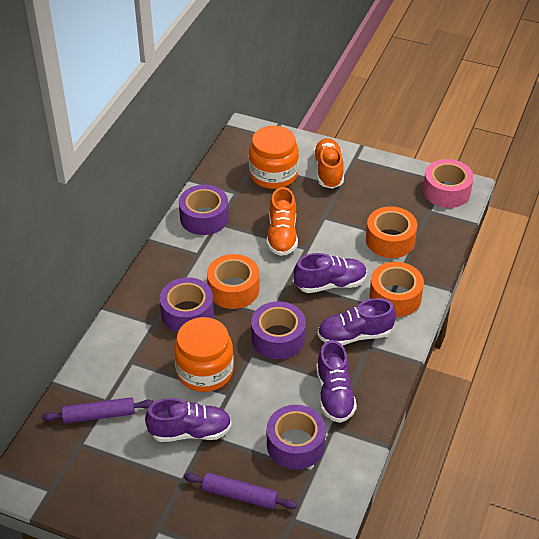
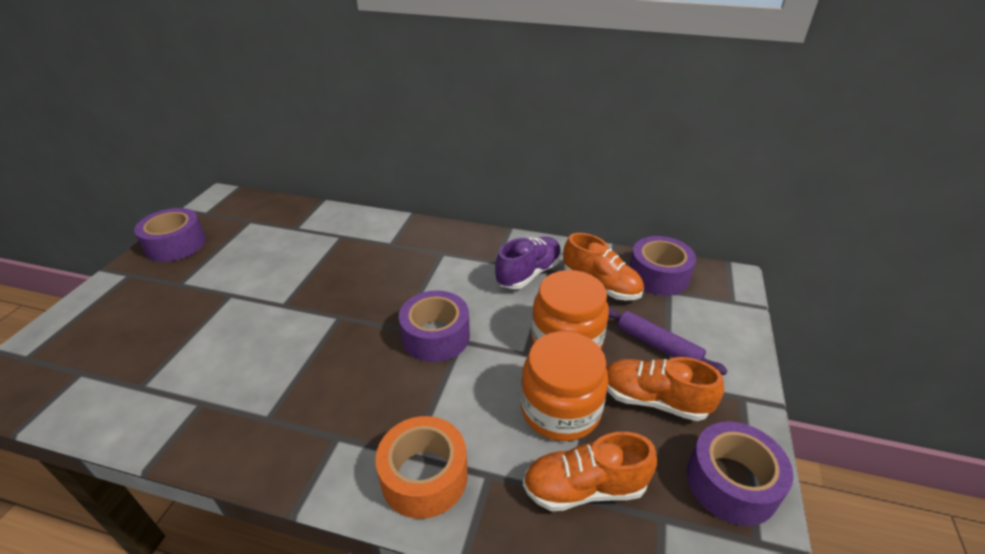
orange shoe: 2 -> 3
orange tape: 3 -> 1
pink tape: 1 -> 0
purple rolling pin: 2 -> 1
purple shoe: 4 -> 1

